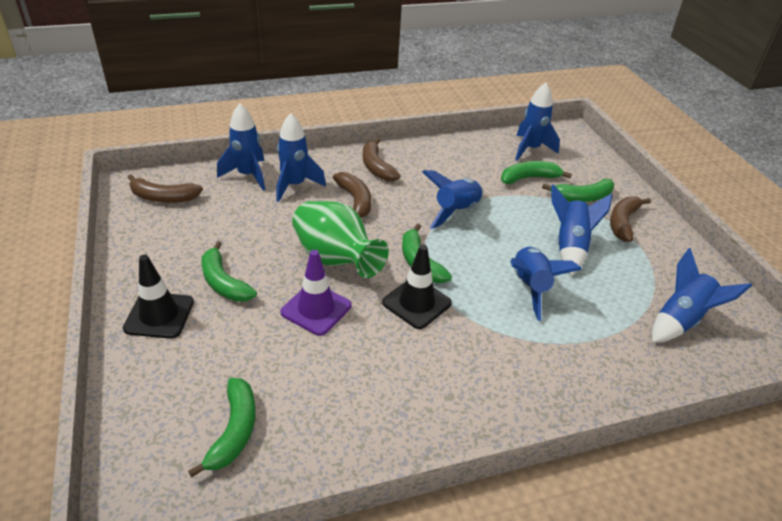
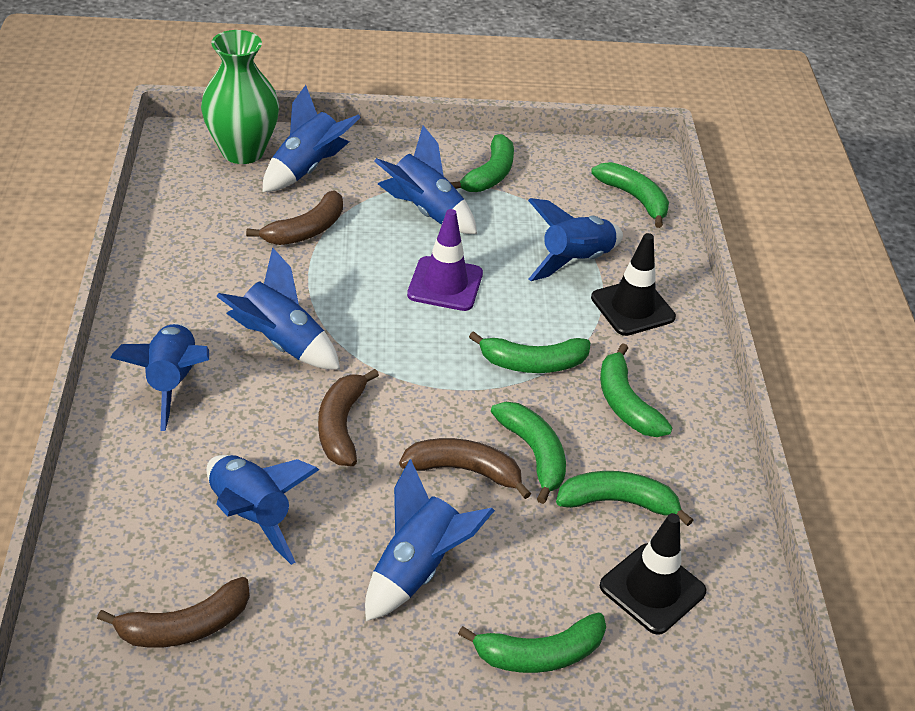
green banana: 5 -> 7

